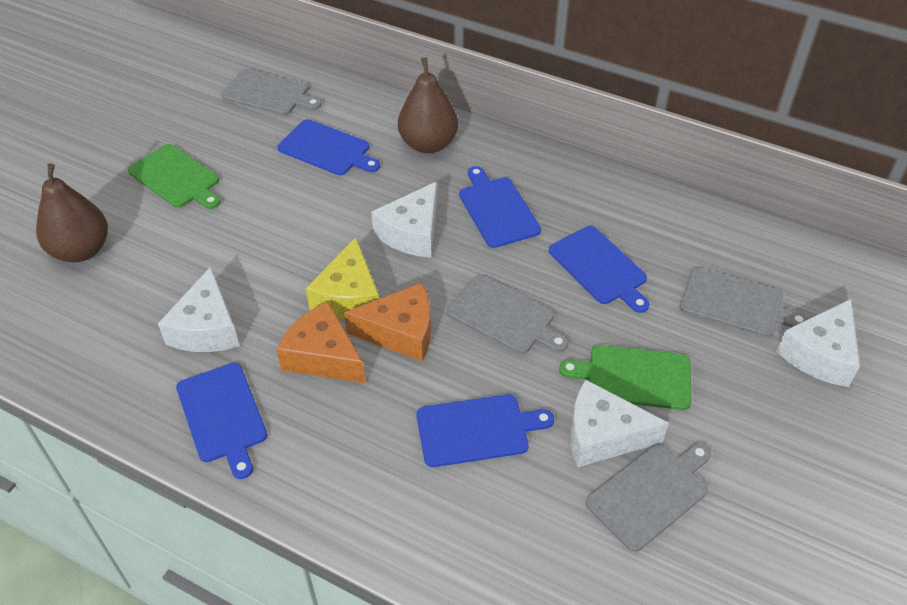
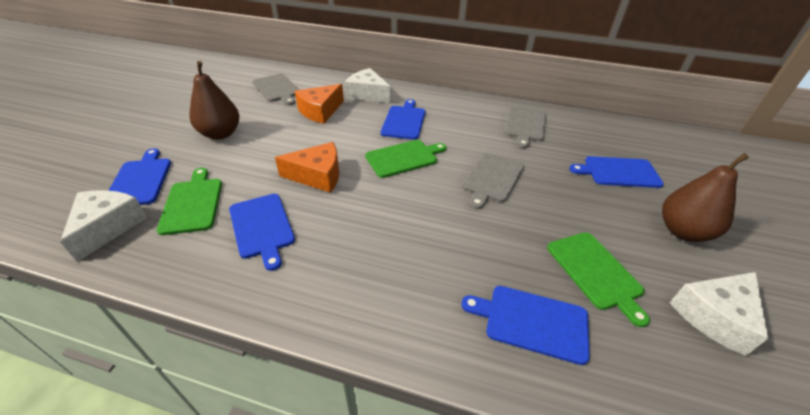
green cutting board: 2 -> 3
grey cutting board: 4 -> 3
white cheese: 4 -> 3
yellow cheese: 1 -> 0

